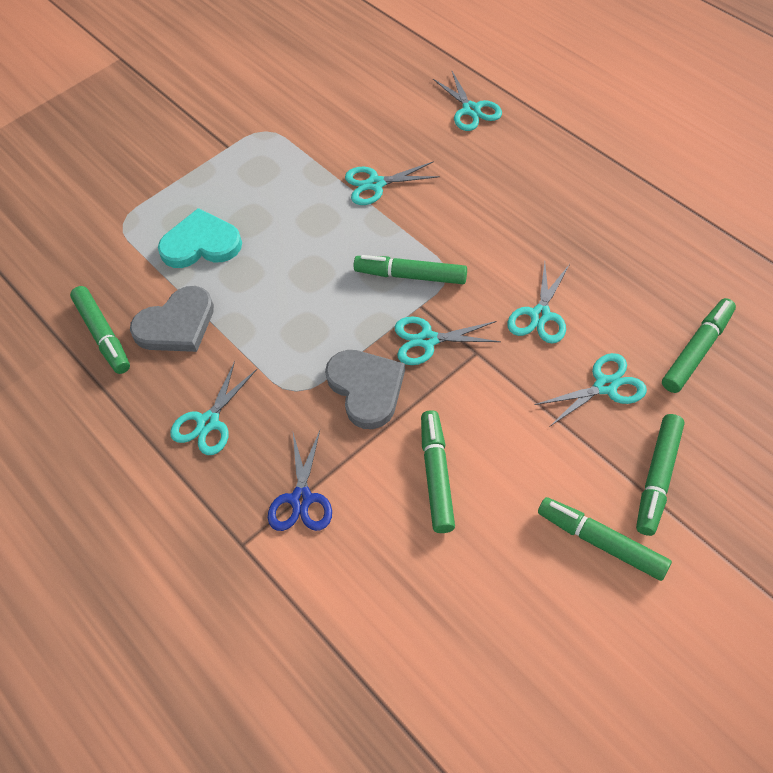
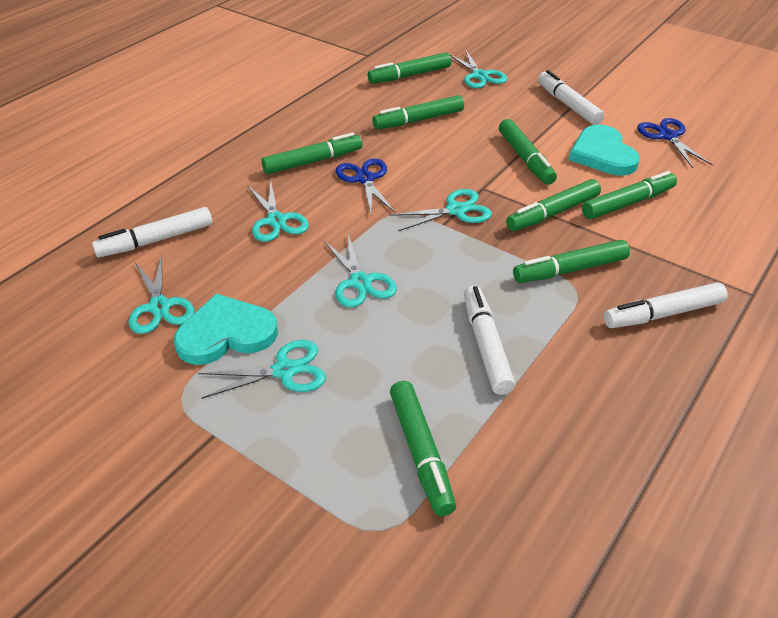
blue scissors: 1 -> 2
green marker: 6 -> 8
grey heart: 2 -> 0
turquoise heart: 1 -> 2
white marker: 0 -> 4

